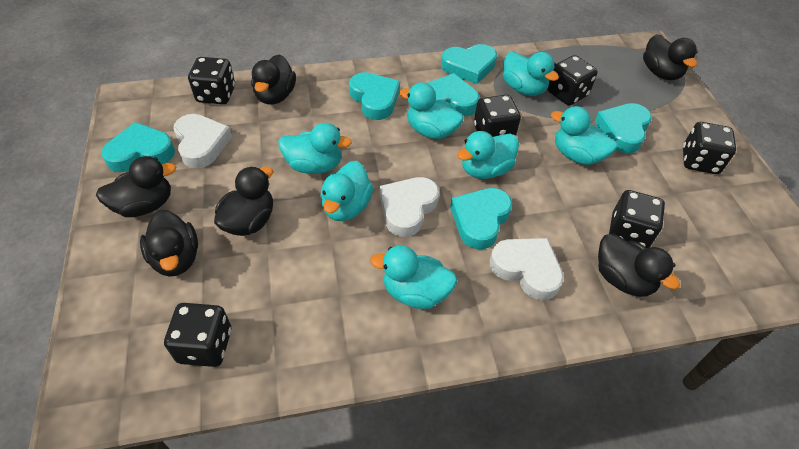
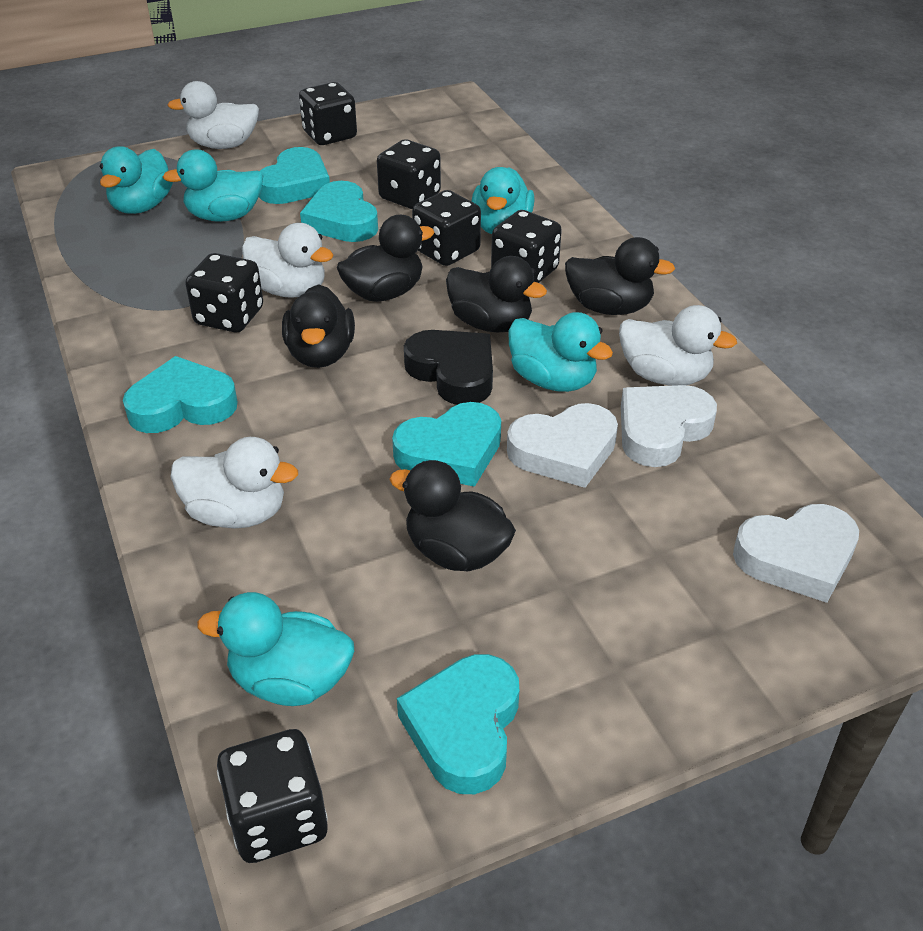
black duck: 6 -> 5
black heart: 0 -> 1
turquoise duck: 7 -> 5
turquoise heart: 6 -> 5
white duck: 0 -> 4

